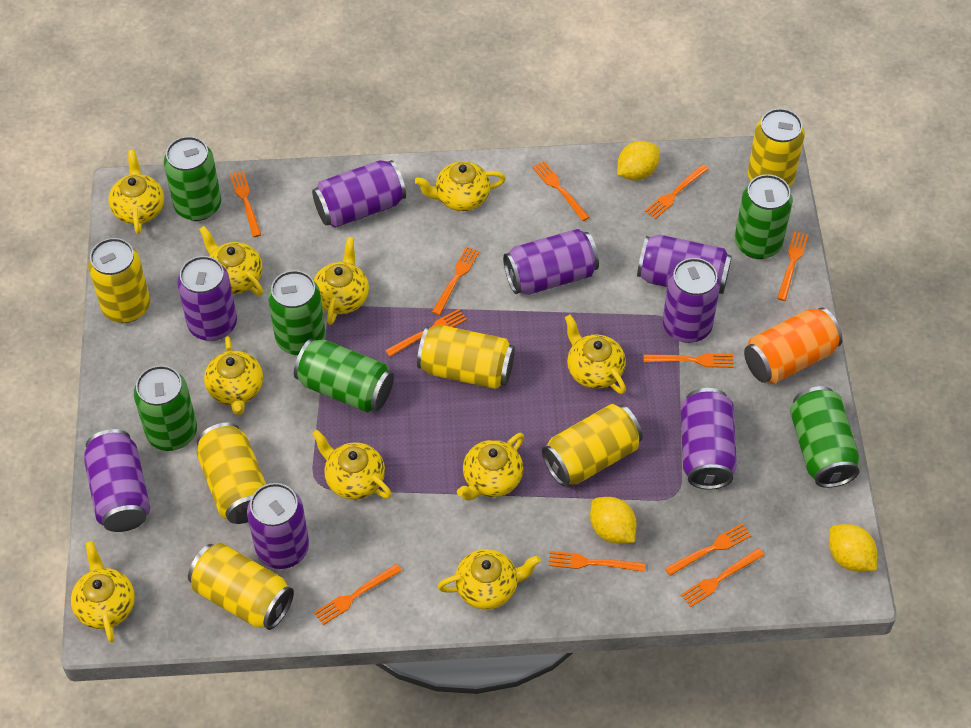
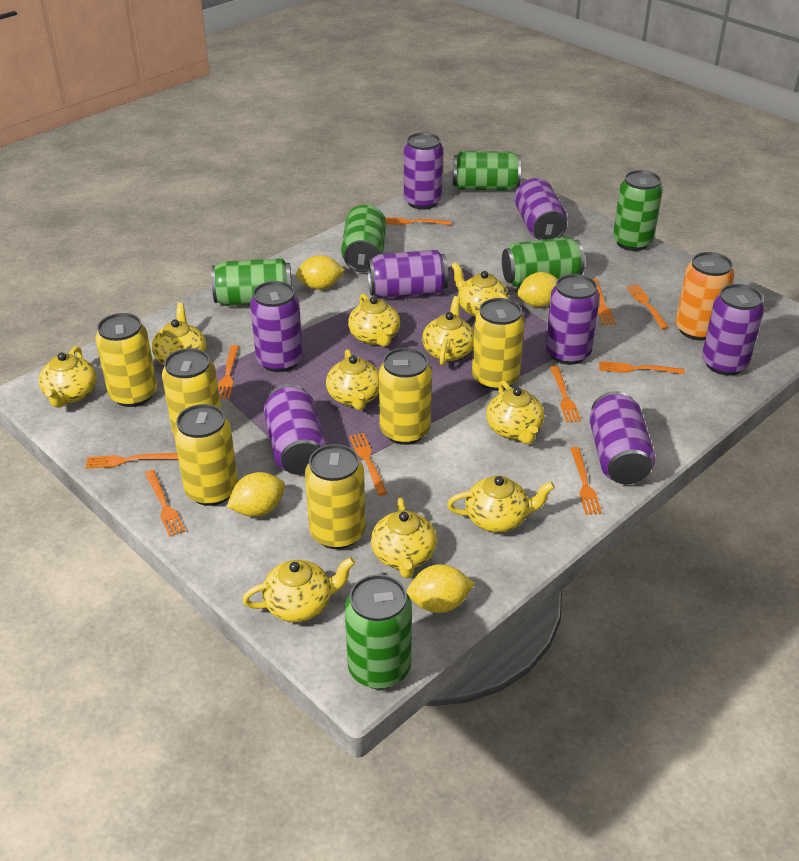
orange fork: 11 -> 10
yellow lemon: 3 -> 4

